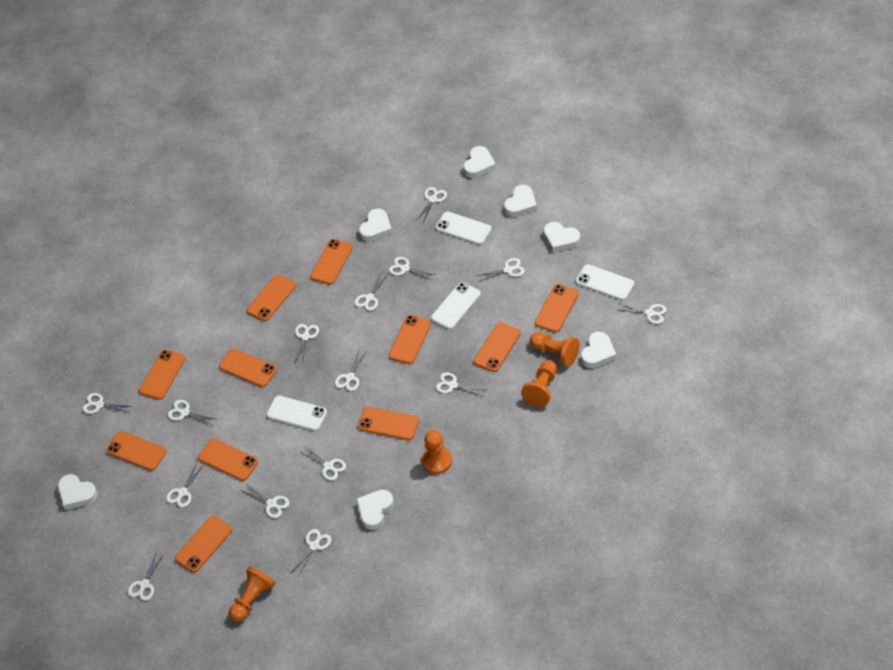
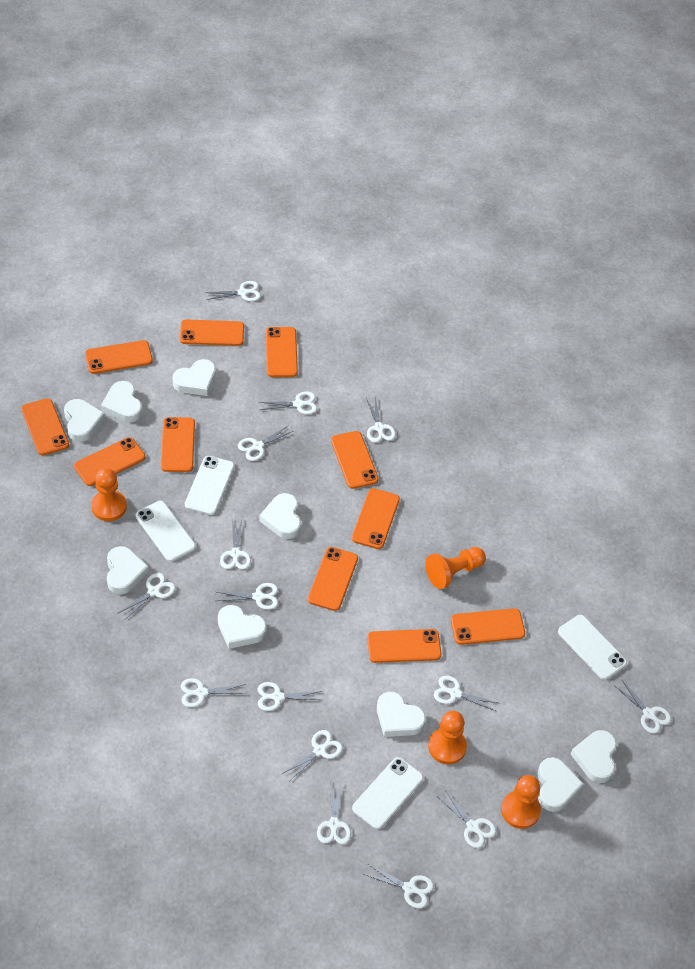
white heart: 7 -> 9

